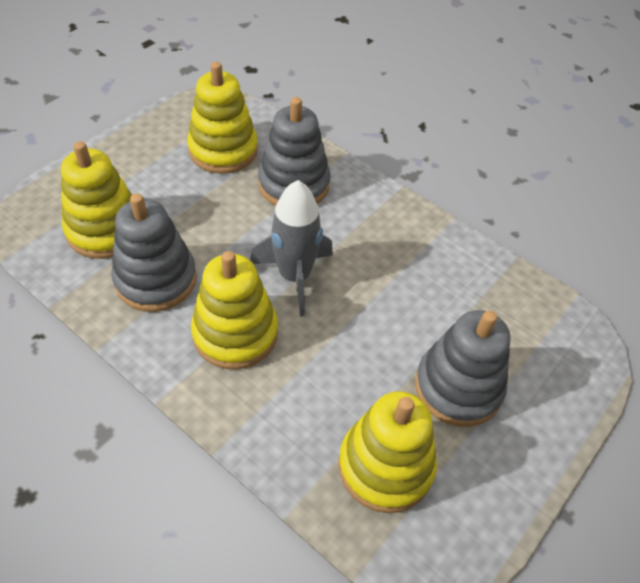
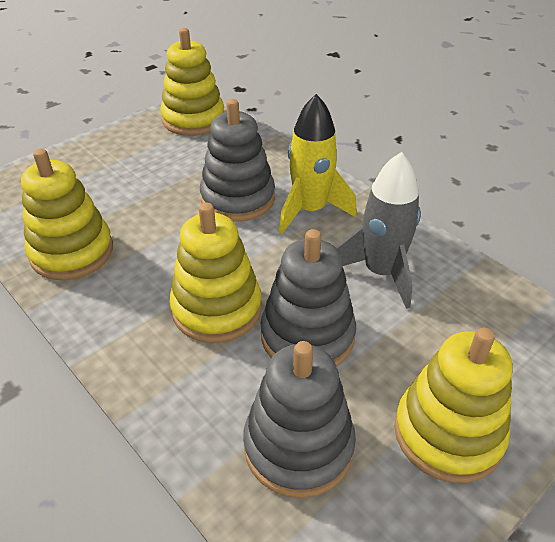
yellow rocket: 0 -> 1

